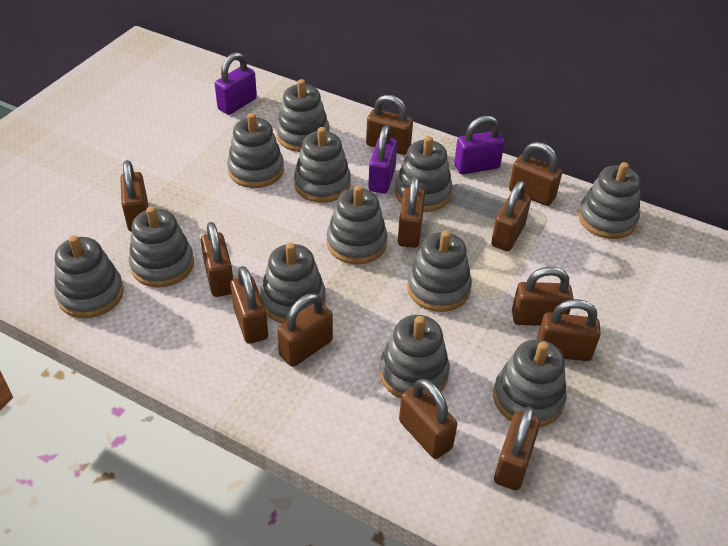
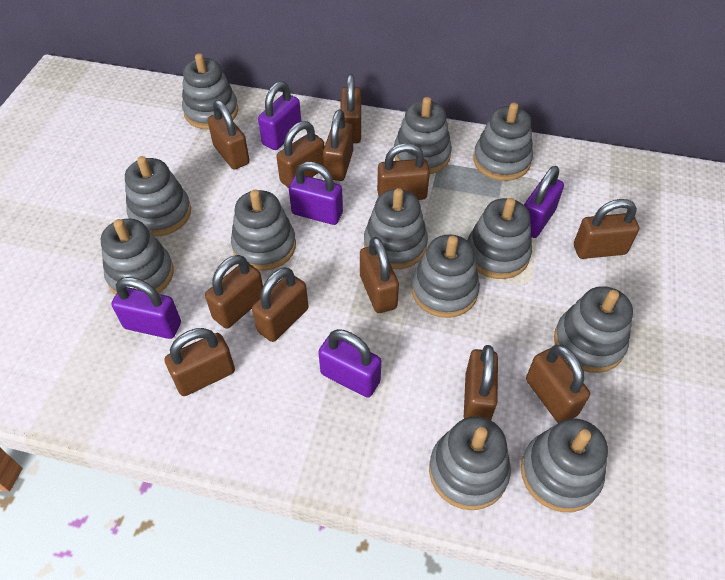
purple padlock: 3 -> 5

